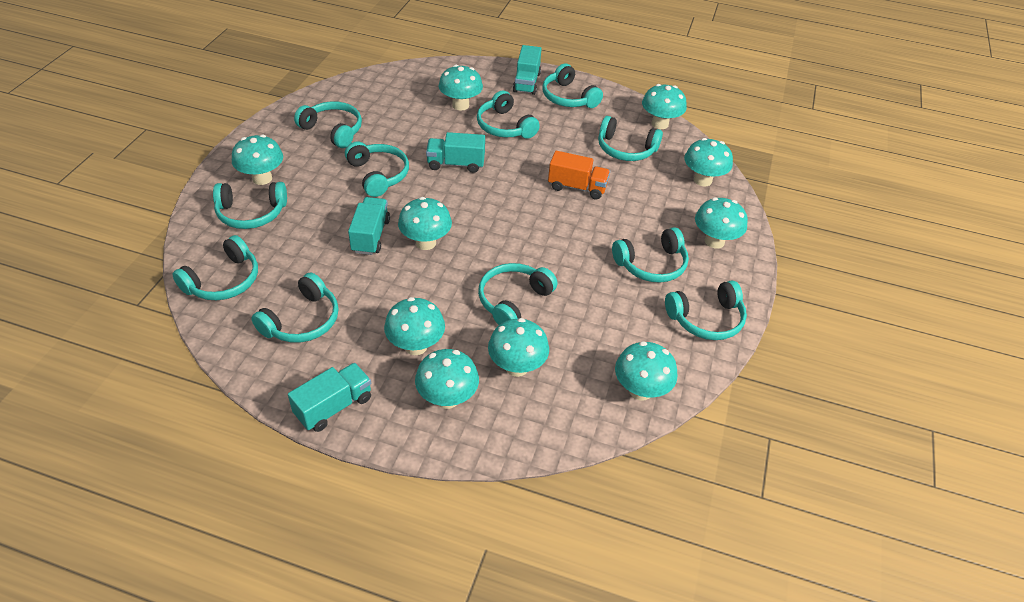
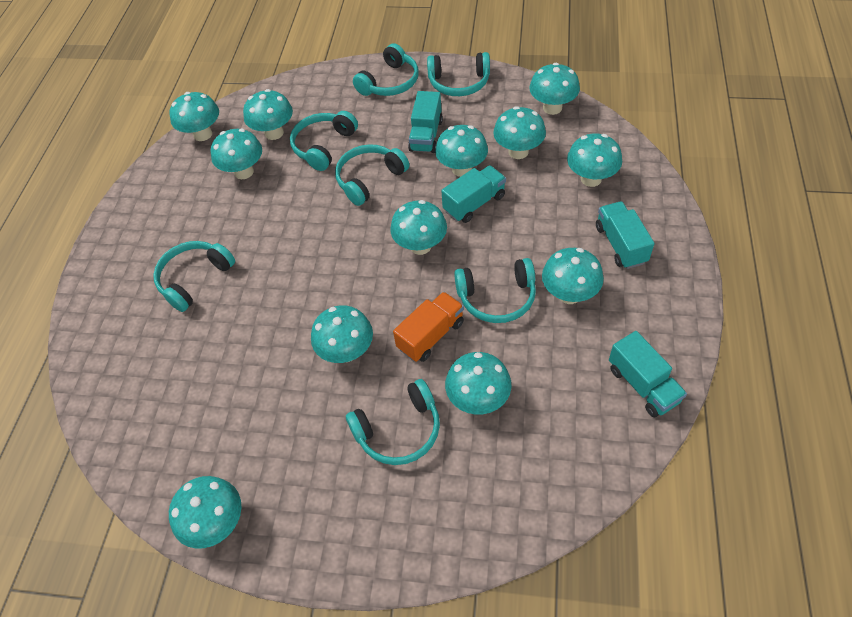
turquoise headphones: 11 -> 7
turquoise mushroom: 10 -> 12

